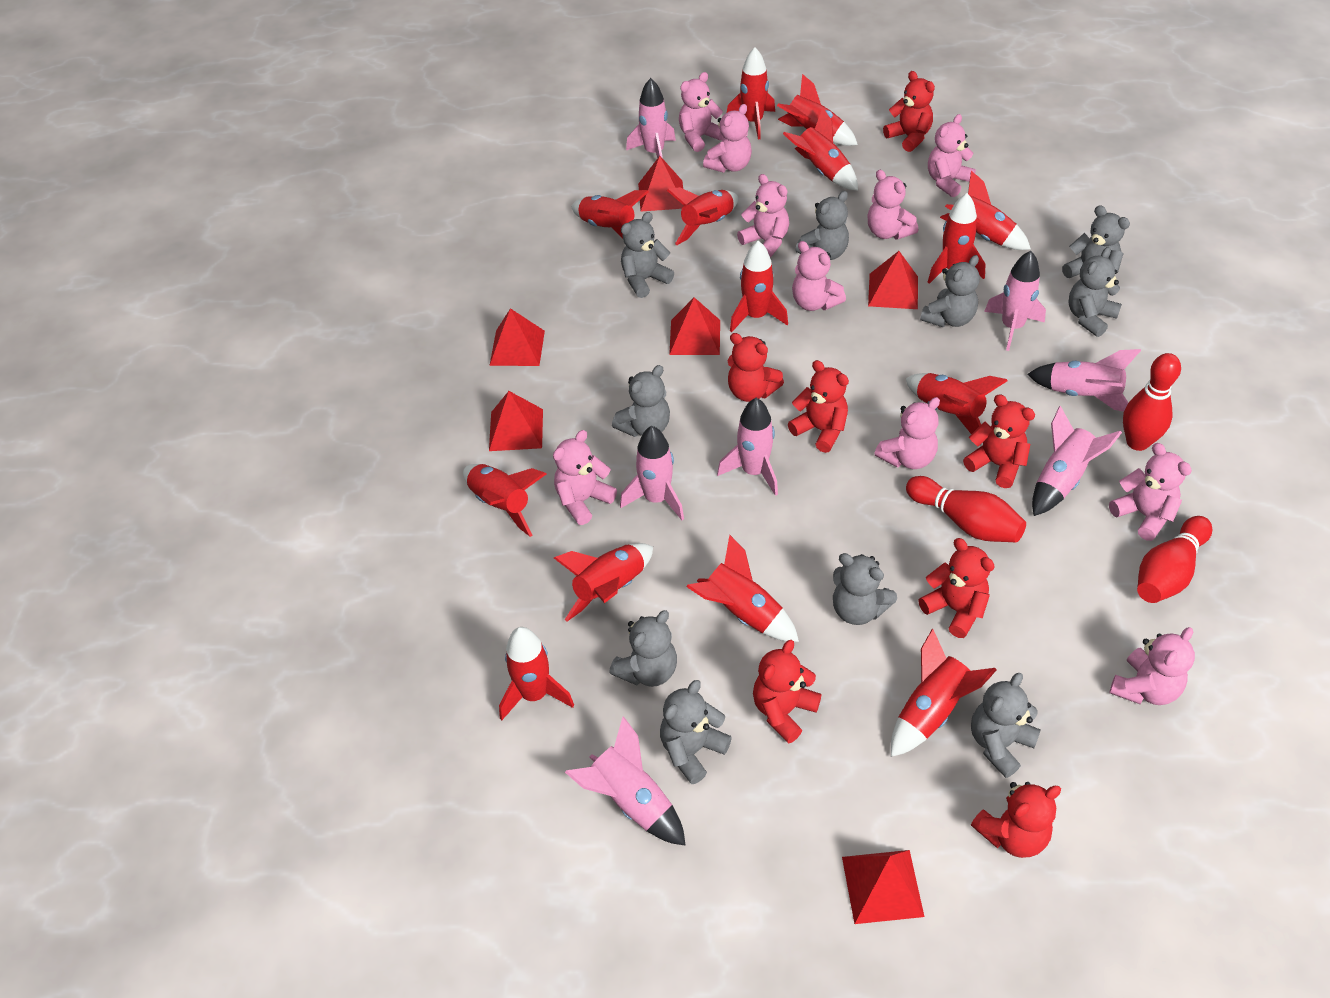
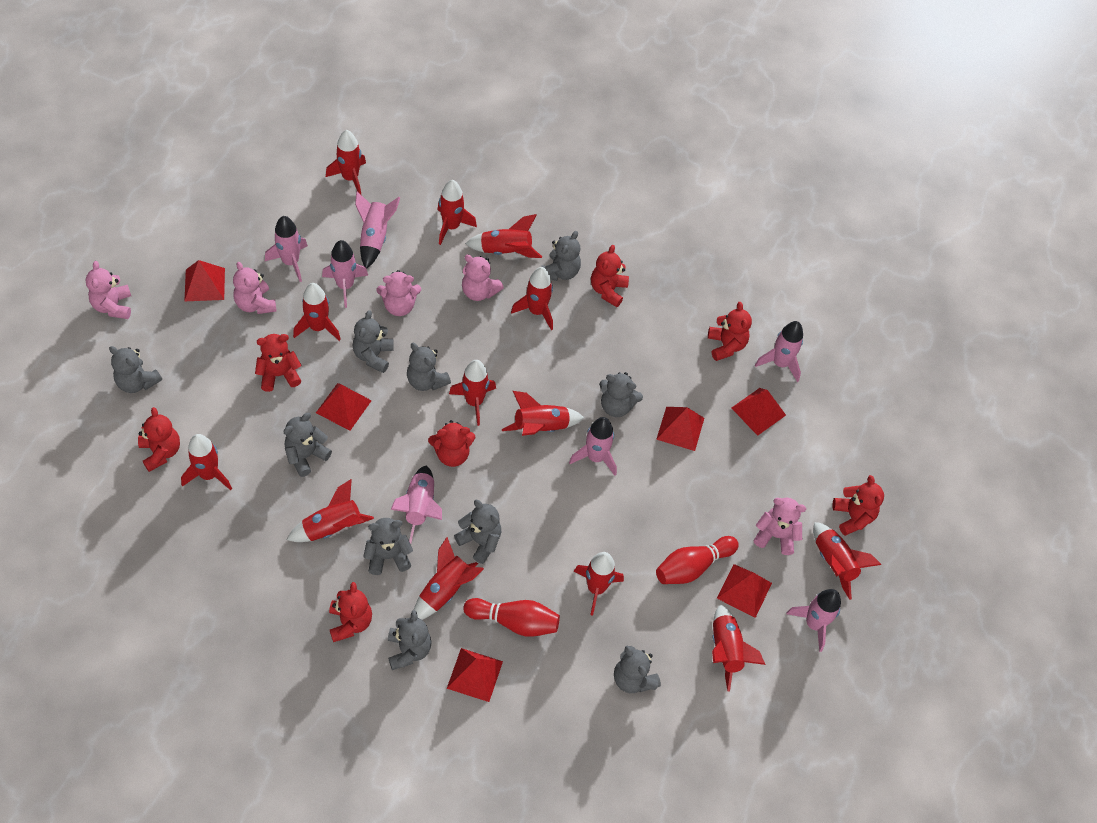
pink teddy bear: 10 -> 5
red bowling pin: 3 -> 2
red rocket: 14 -> 13

